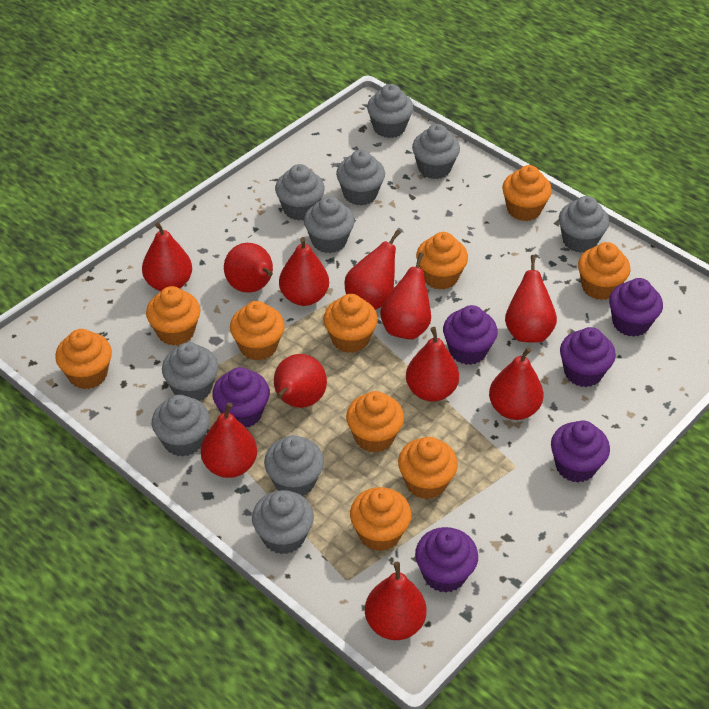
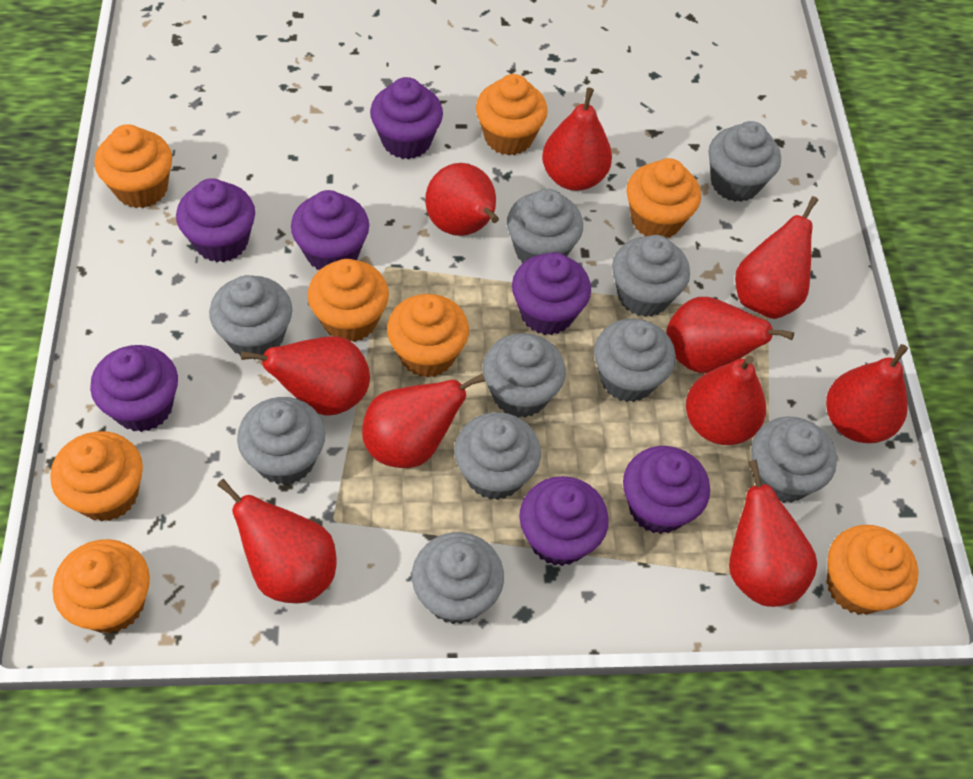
orange cupcake: 10 -> 8
purple cupcake: 6 -> 7
red pear: 11 -> 10

